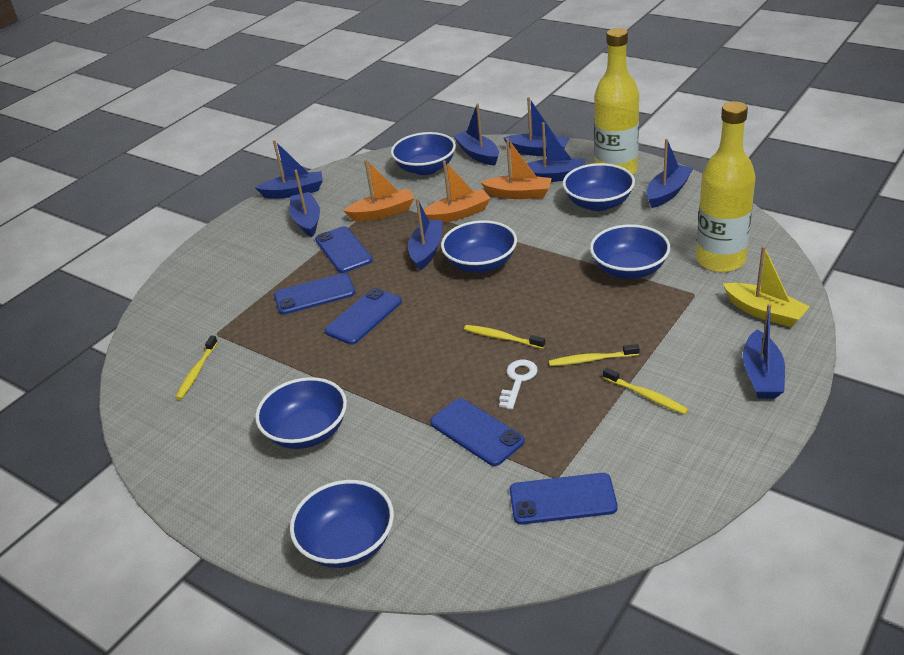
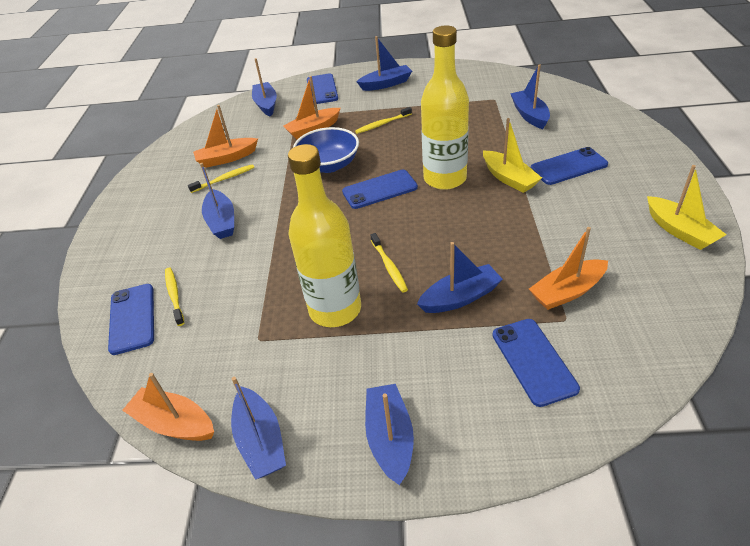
blue boat: 8 -> 7
blue bowl: 6 -> 1
orange boat: 3 -> 4
white key: 1 -> 0
yellow boat: 1 -> 2

